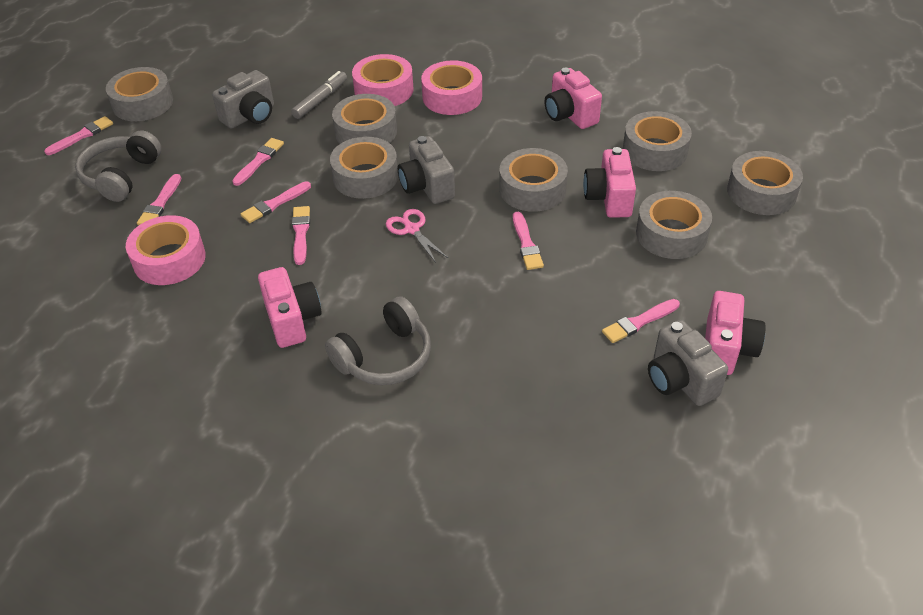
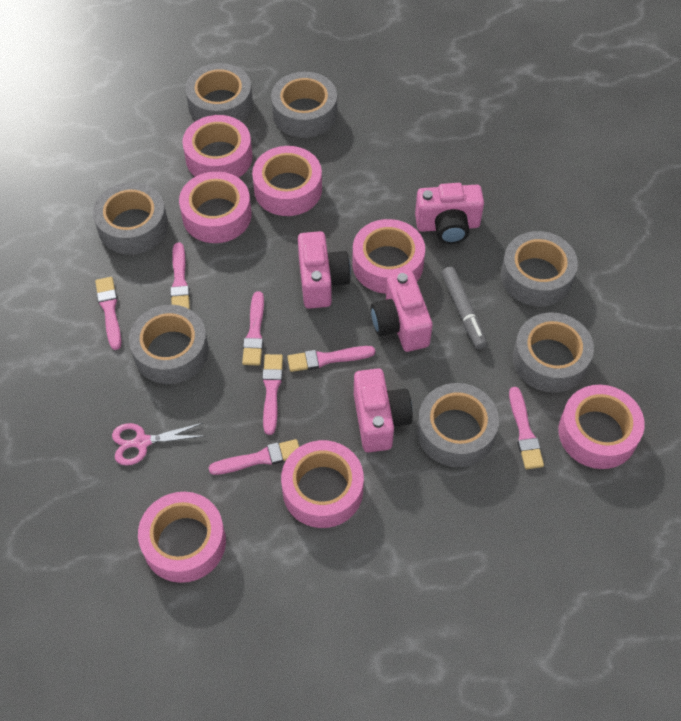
grey camera: 3 -> 0
grey headphones: 2 -> 0
pink tape: 3 -> 7

